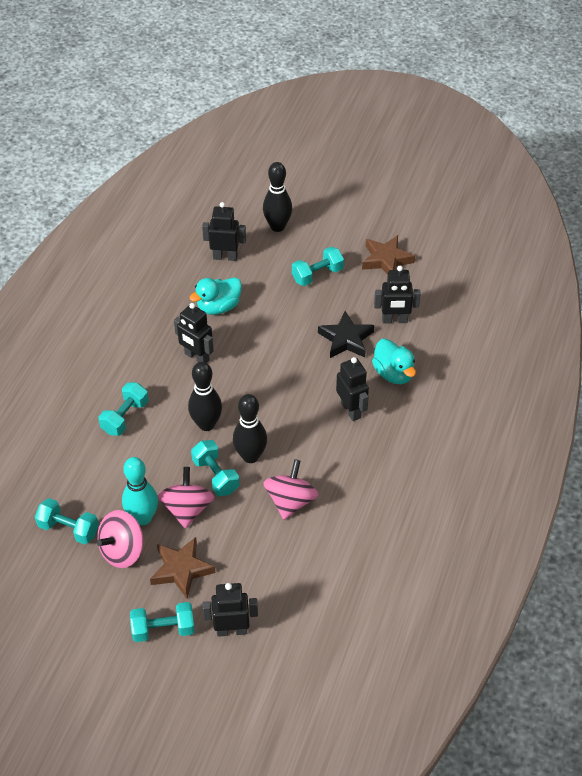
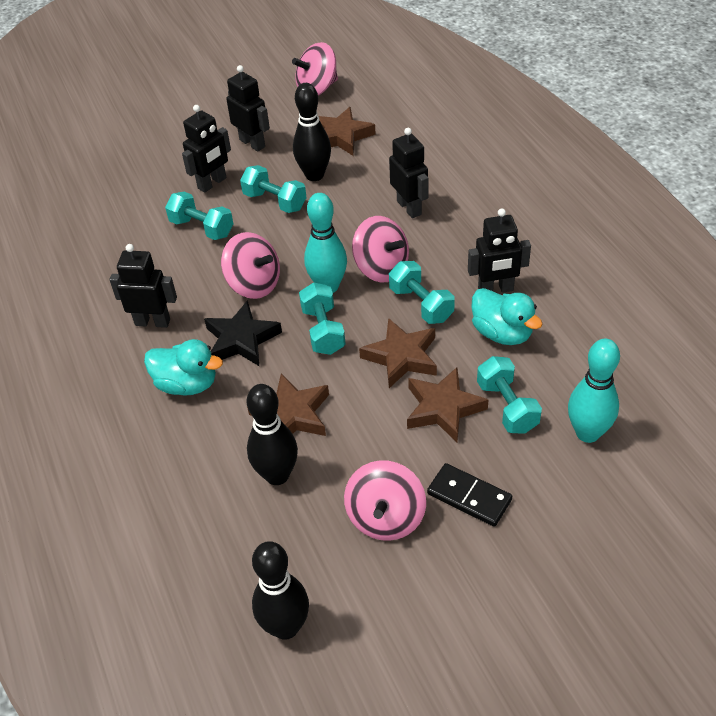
black domino: 0 -> 1
brown star: 2 -> 4
pink spinning top: 3 -> 4
turquoise bowling pin: 1 -> 2

